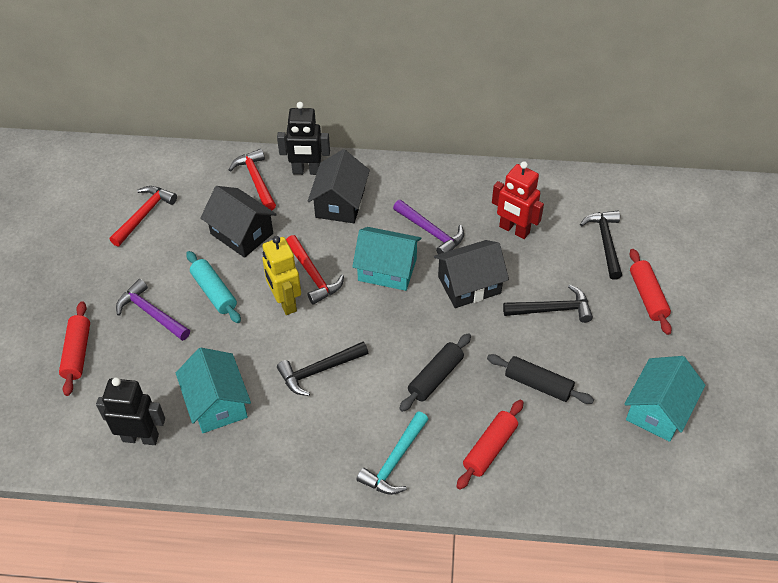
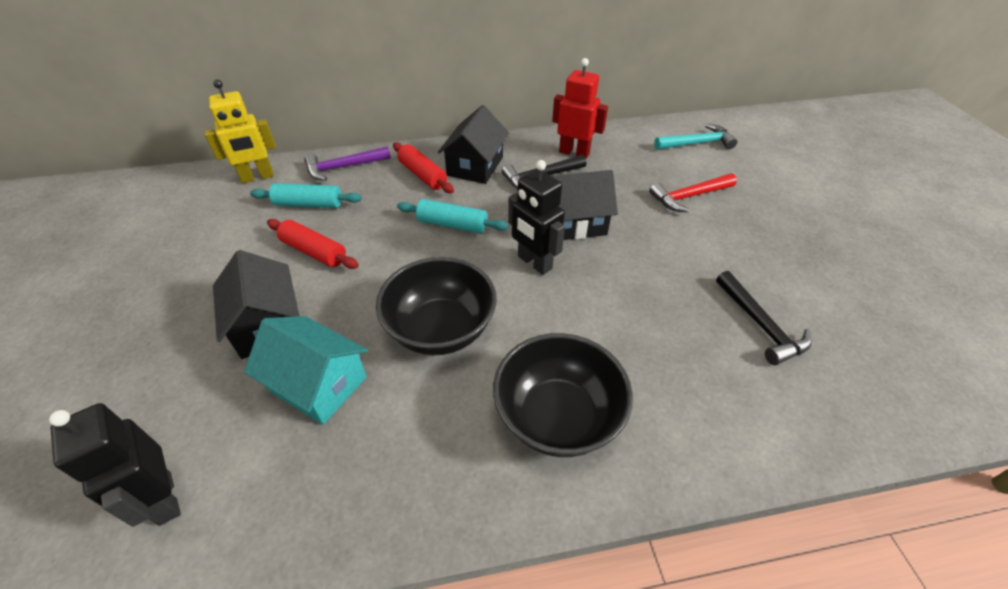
black bowl: 0 -> 2
black hammer: 3 -> 2
black rolling pin: 2 -> 0
purple hammer: 2 -> 1
red hammer: 3 -> 1
red rolling pin: 3 -> 2
turquoise house: 3 -> 1
turquoise rolling pin: 1 -> 2

